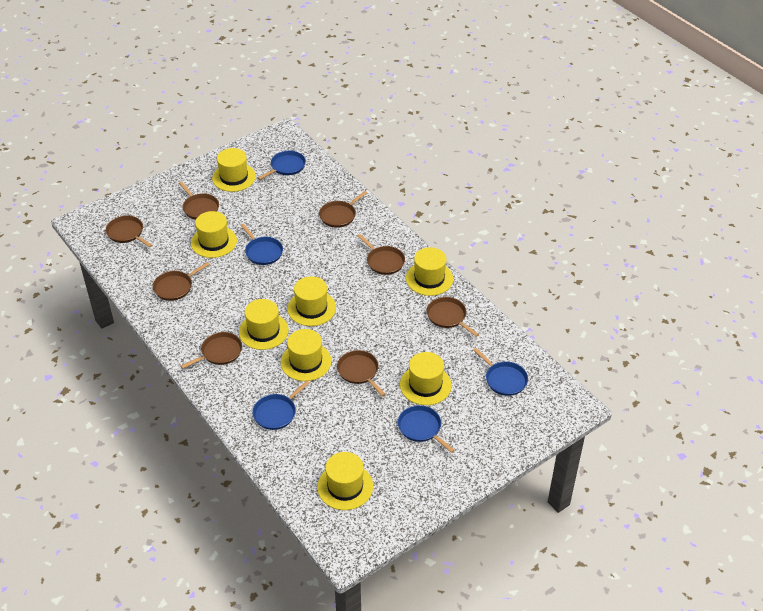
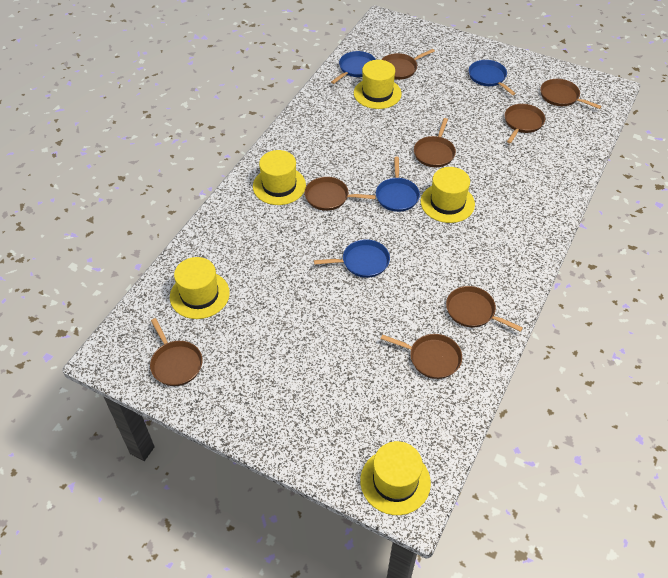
blue pan: 5 -> 4
yellow hat: 8 -> 5

